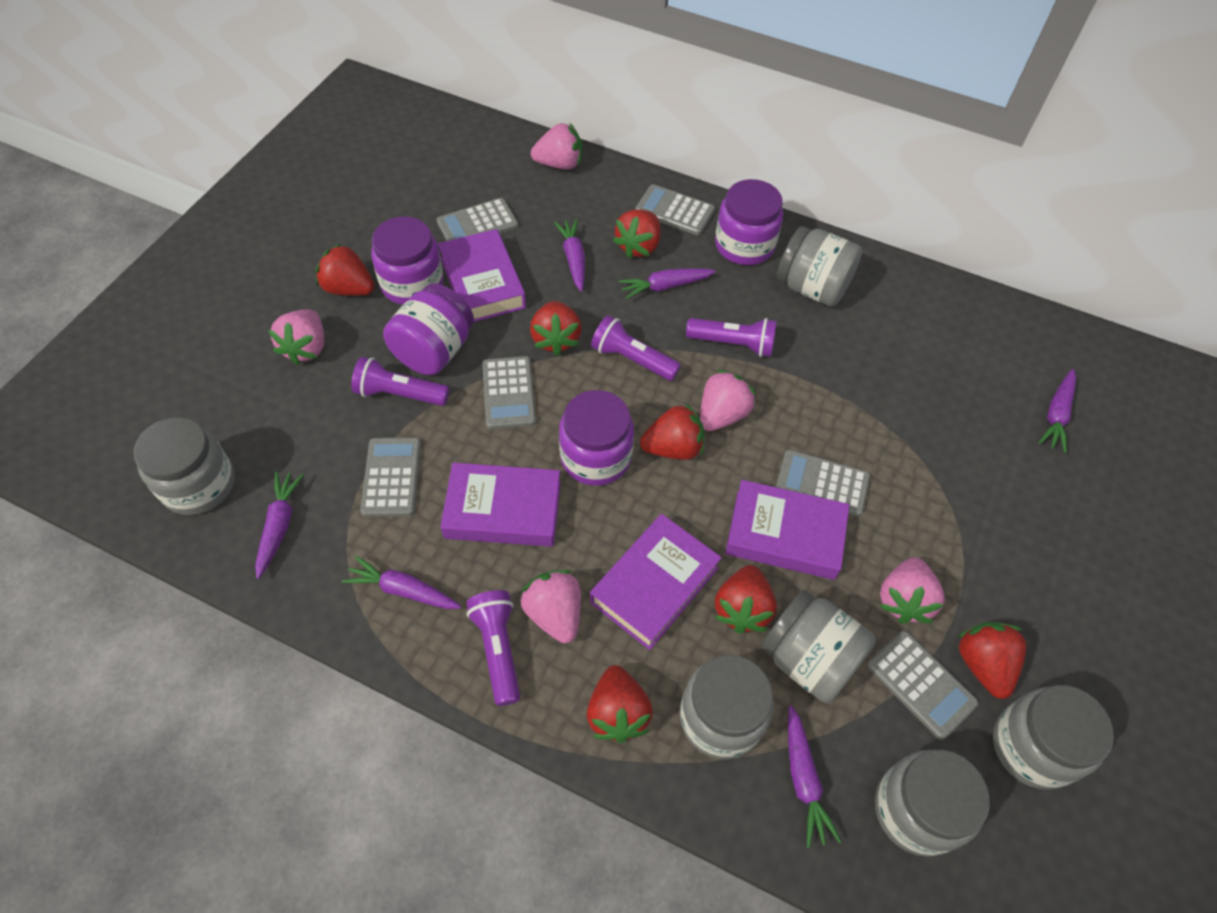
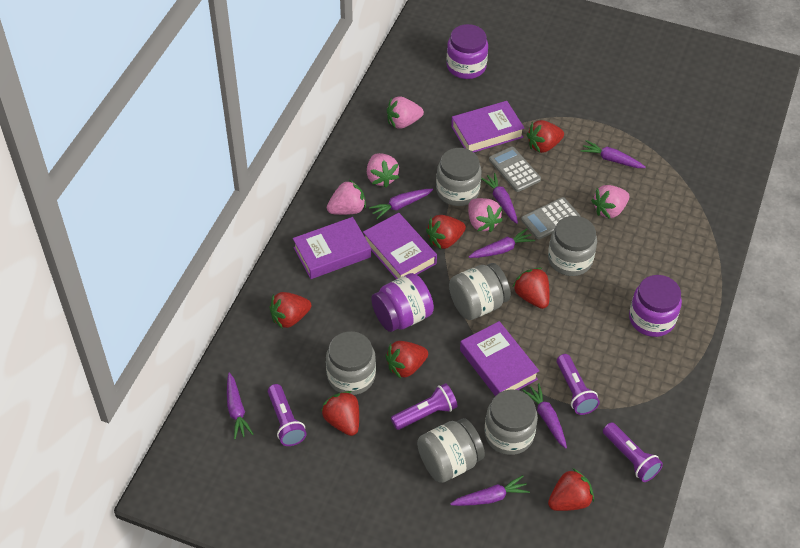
grey calculator: 6 -> 2
purple carrot: 6 -> 7
purple jar: 4 -> 3

